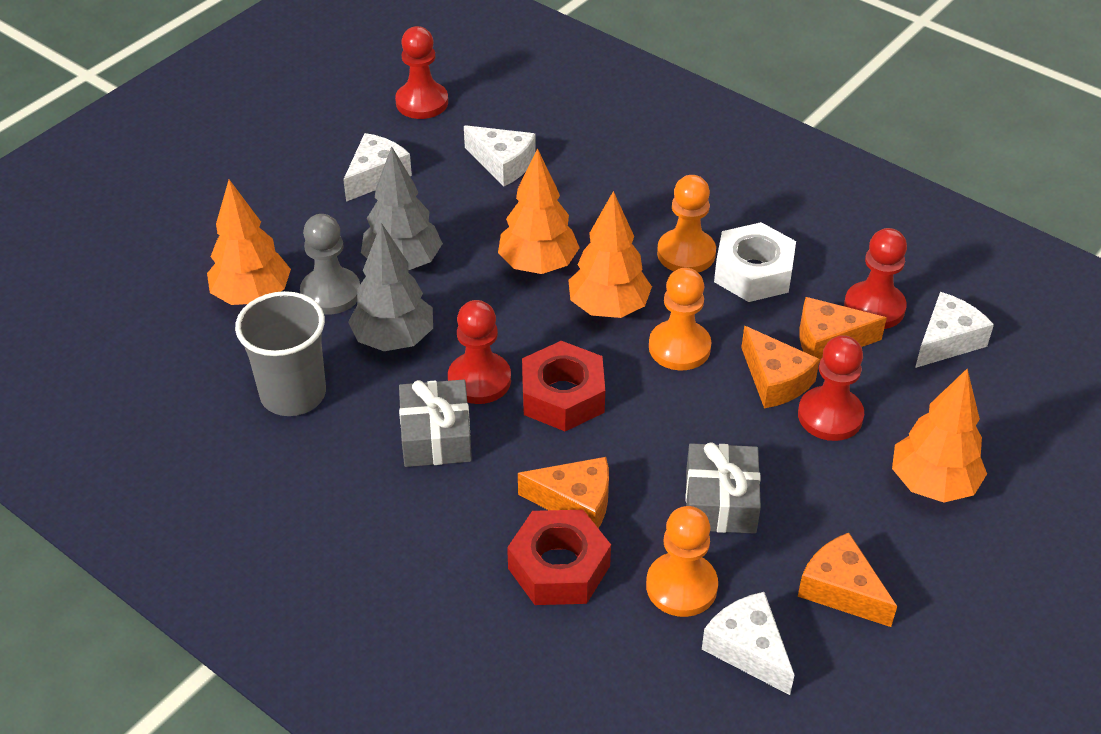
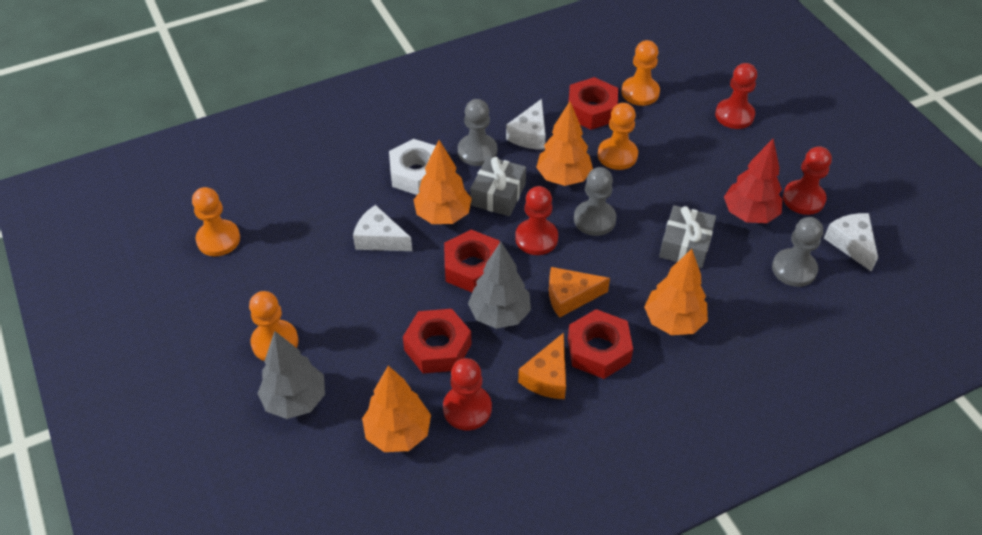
grey cup: 1 -> 0
grey pawn: 1 -> 3
orange cheese: 4 -> 2
orange pawn: 3 -> 4
red nut: 2 -> 4
red tree: 0 -> 1
white cheese: 4 -> 3

